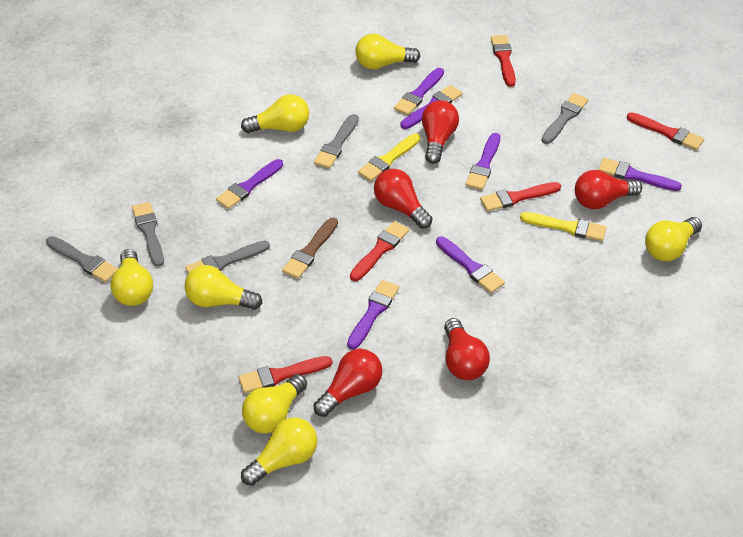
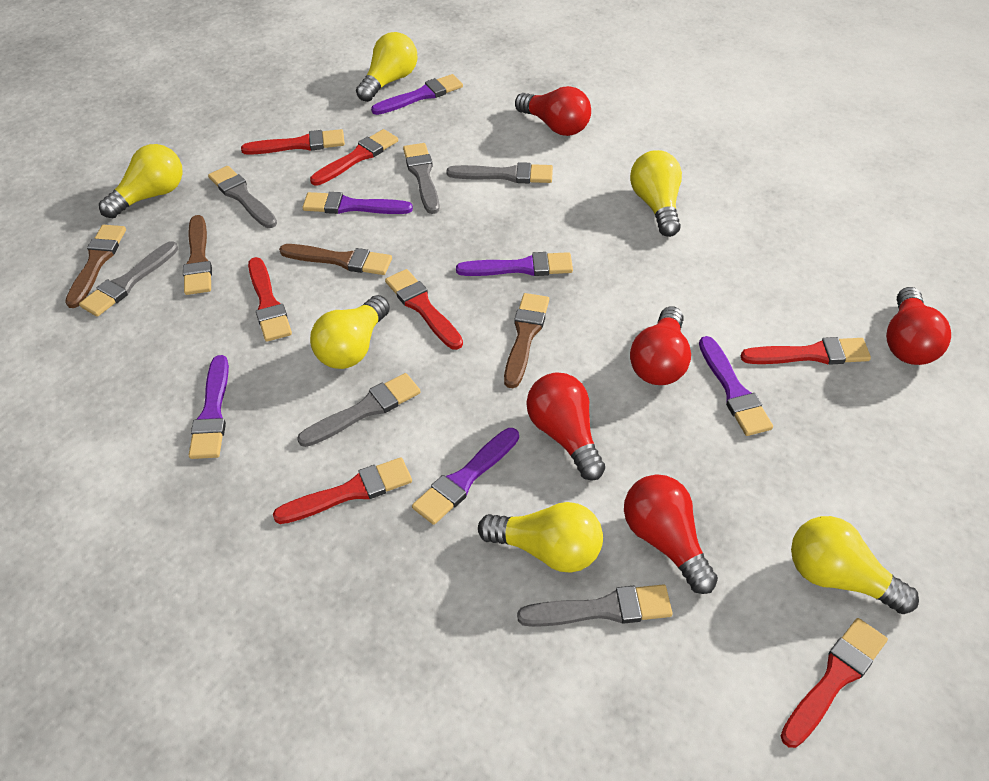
brown brush: 1 -> 4
grey brush: 5 -> 6
purple brush: 7 -> 6
red brush: 5 -> 7
yellow brush: 2 -> 0
yellow light bulb: 7 -> 6

